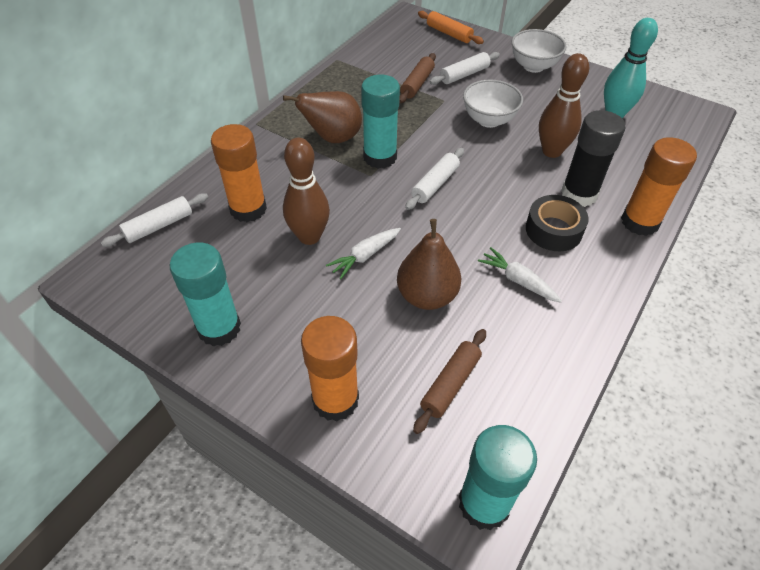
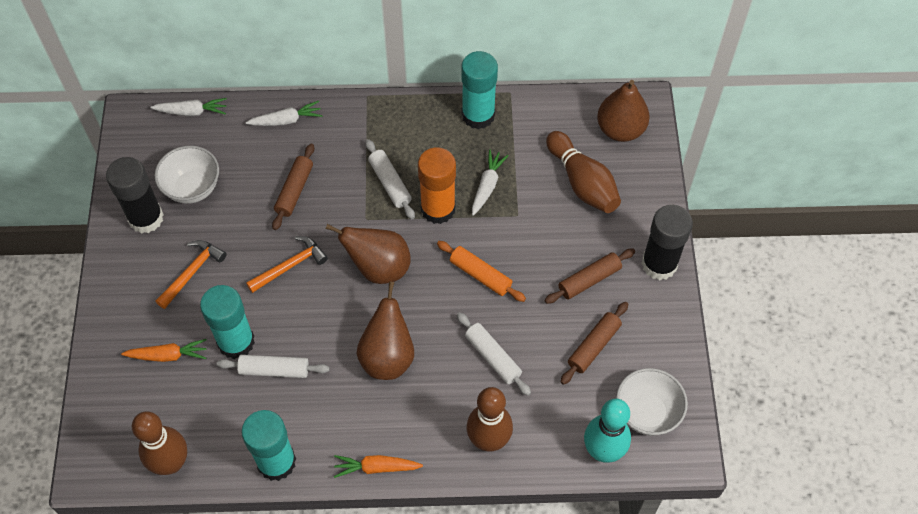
black glue stick: 1 -> 2
black tape: 1 -> 0
brown bowling pin: 2 -> 3
brown pear: 2 -> 3
brown rolling pin: 2 -> 3
orange carrot: 0 -> 2
orange glue stick: 3 -> 1
orange hammer: 0 -> 2
white carrot: 2 -> 3

